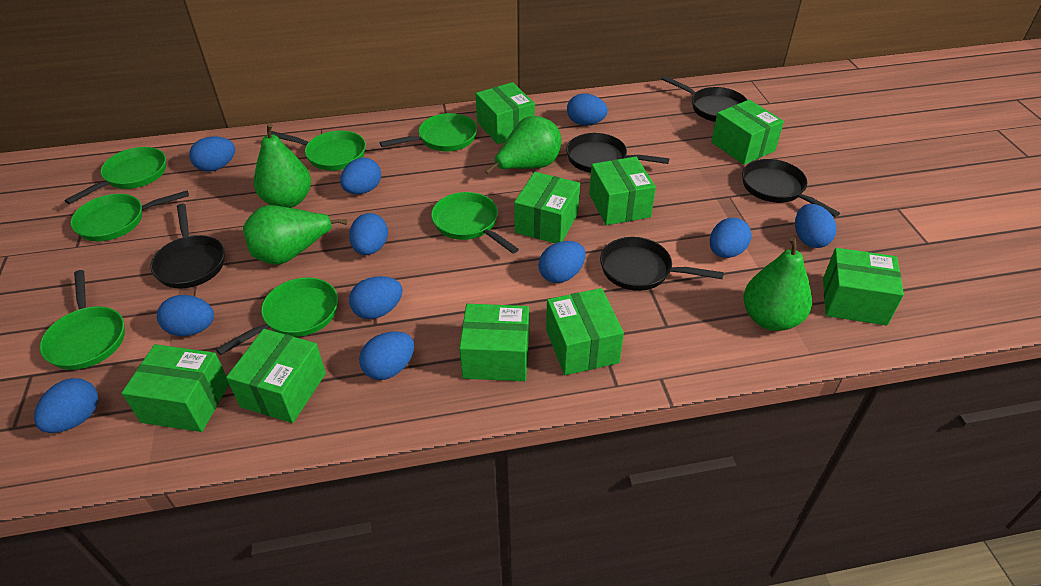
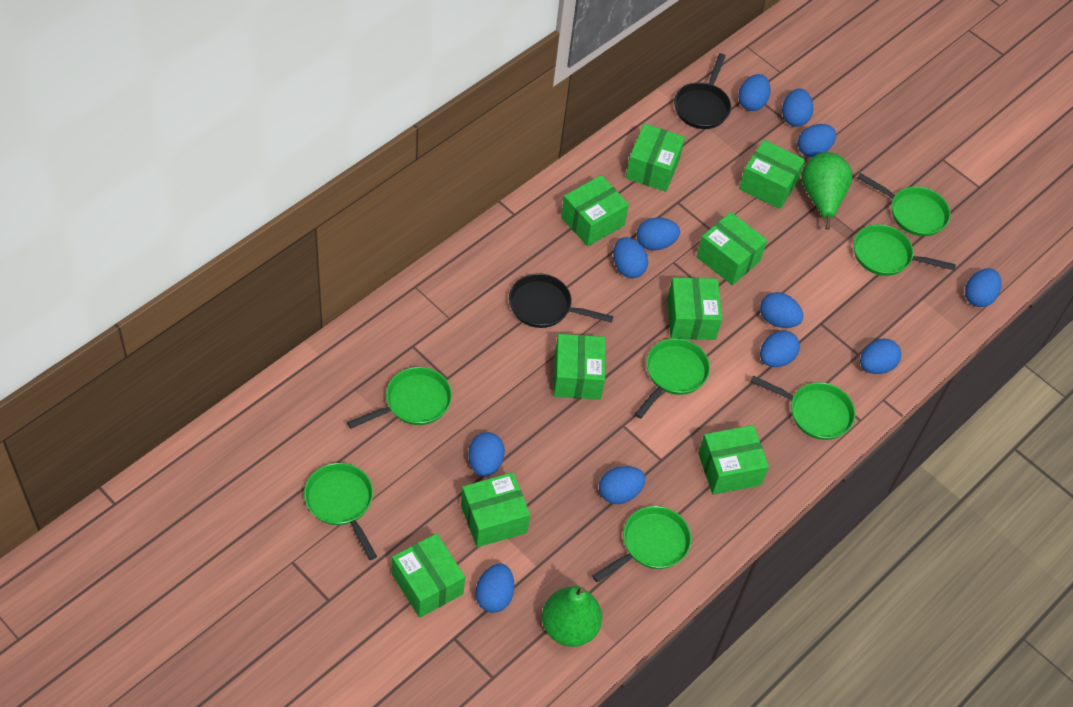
black pan: 5 -> 2
blue egg: 11 -> 12
green pear: 4 -> 2

